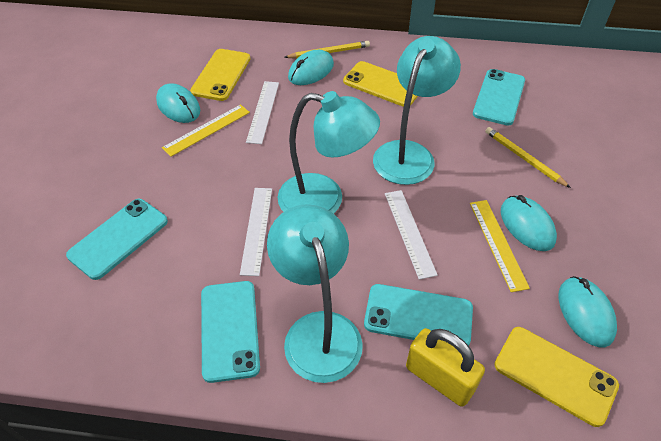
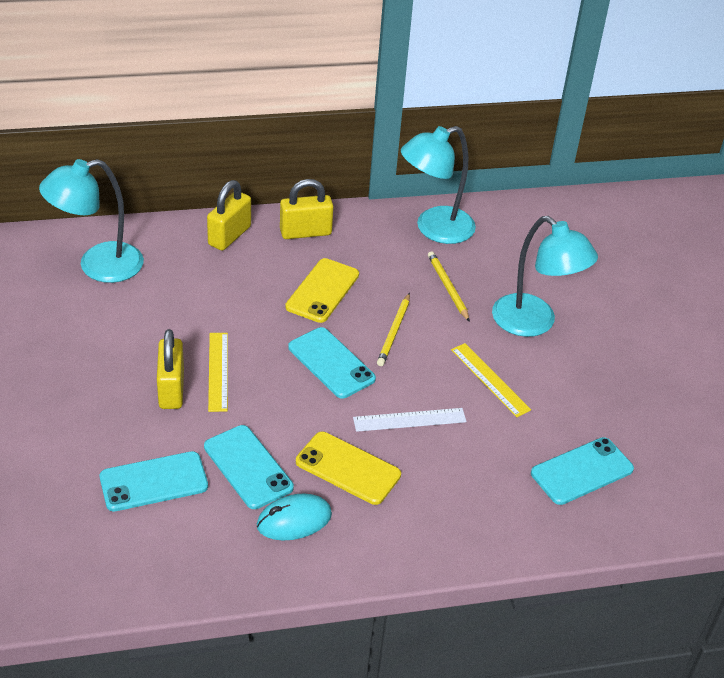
turquoise mouse: 4 -> 1
white ruler: 3 -> 1
yellow padlock: 1 -> 3
yellow phone: 3 -> 2

